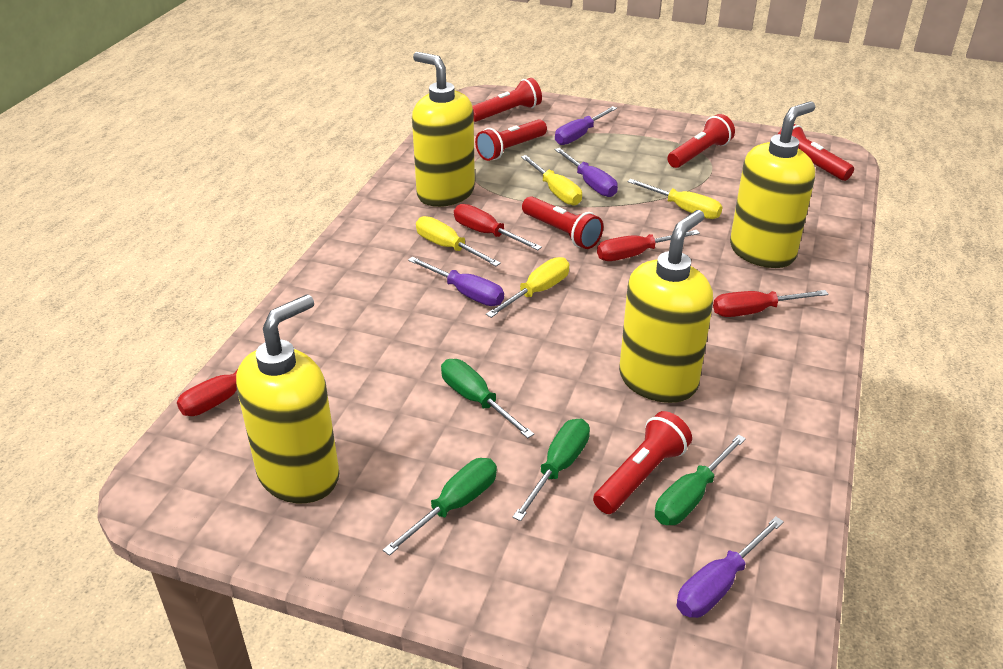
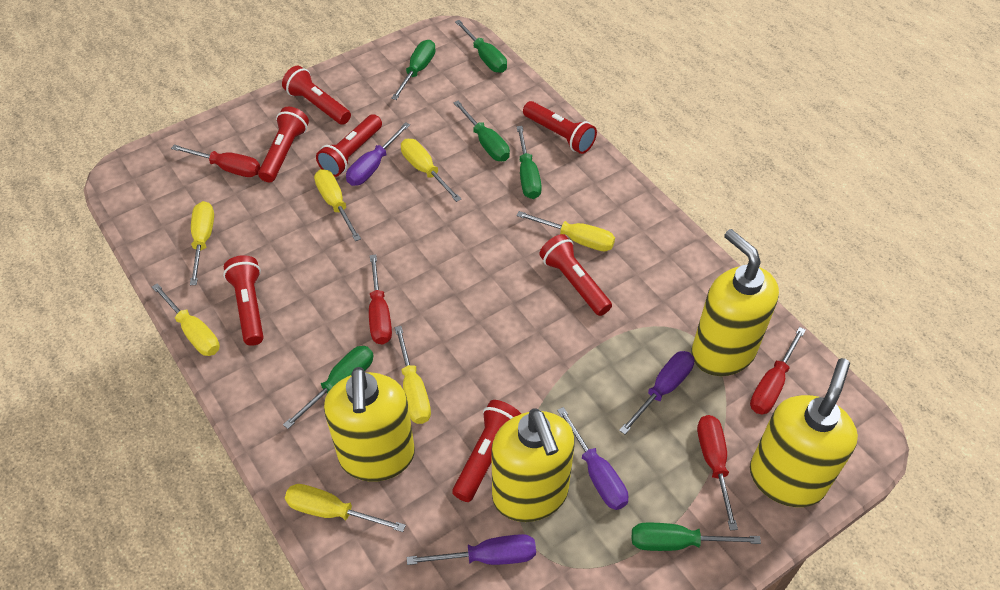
green screwdriver: 4 -> 6
red flashlight: 6 -> 7
yellow screwdriver: 4 -> 7

